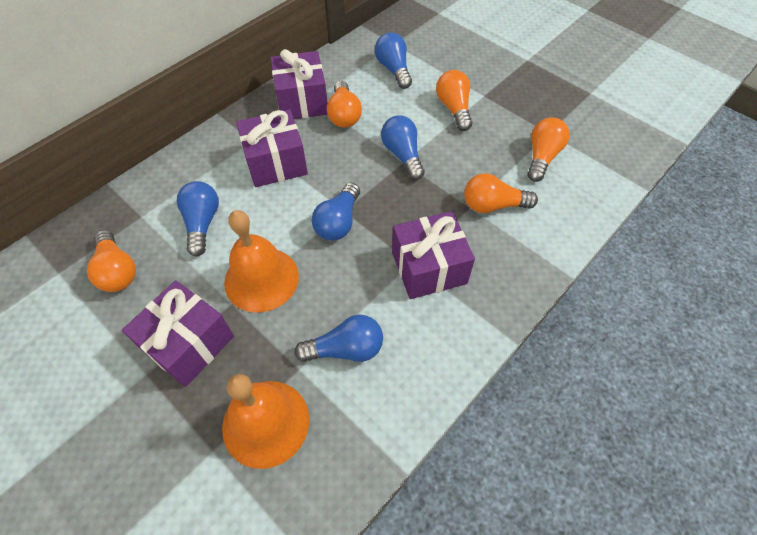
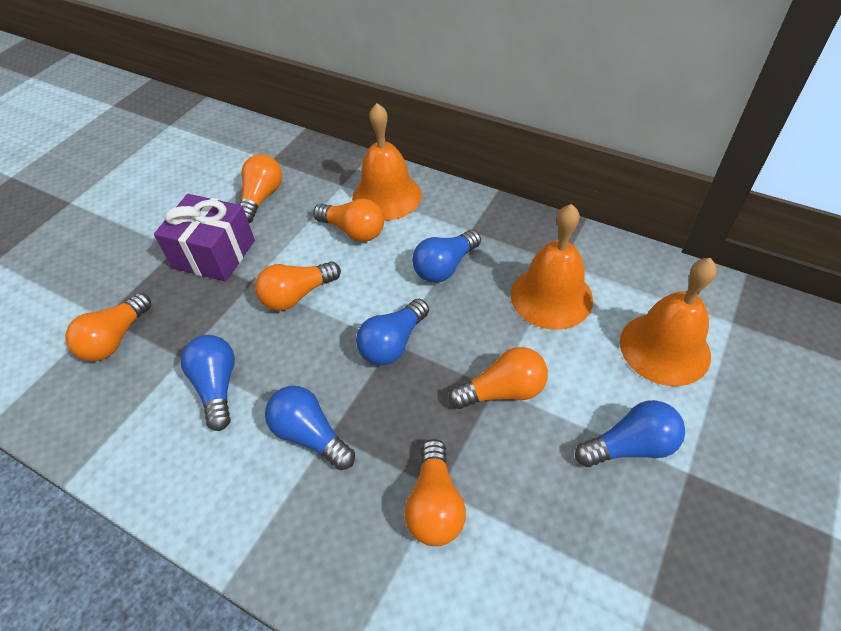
orange bell: 2 -> 3
orange light bulb: 5 -> 6
purple gift: 4 -> 1

